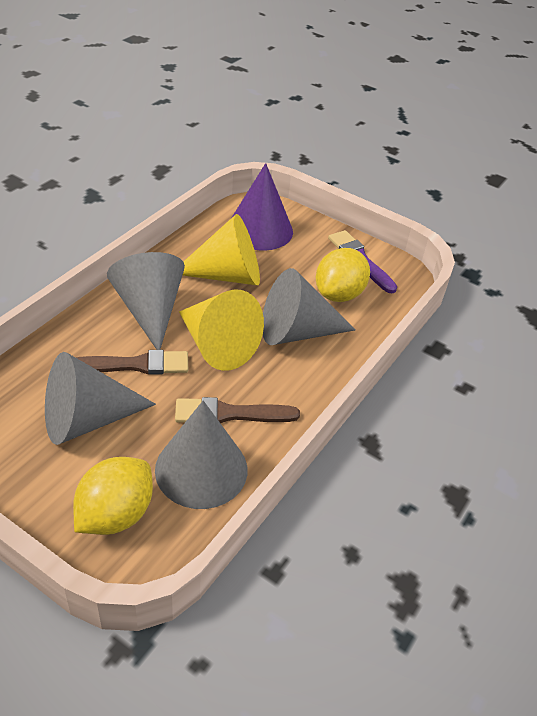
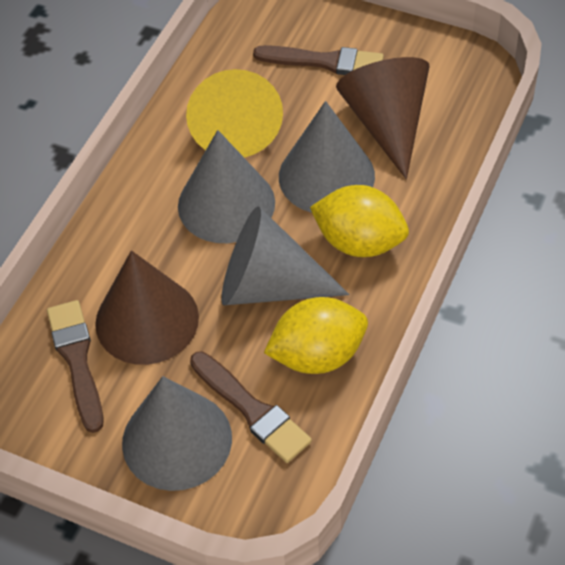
brown brush: 2 -> 3
brown cone: 0 -> 2
purple brush: 1 -> 0
purple cone: 1 -> 0
yellow cone: 2 -> 1

